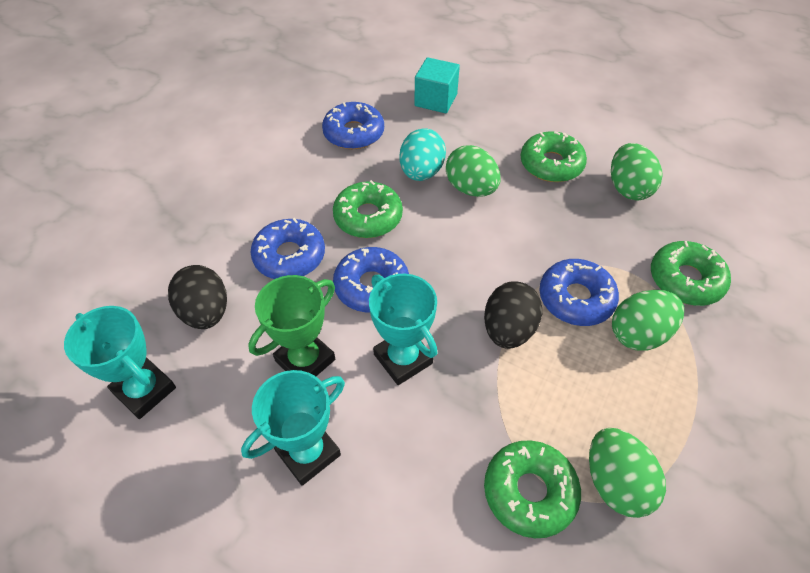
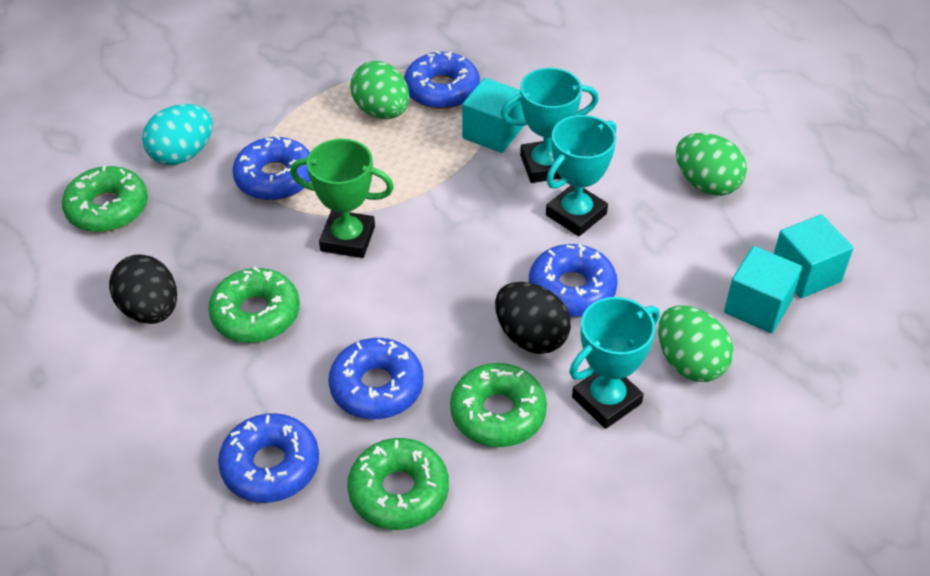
blue donut: 4 -> 5
green egg: 4 -> 3
turquoise cube: 1 -> 3

